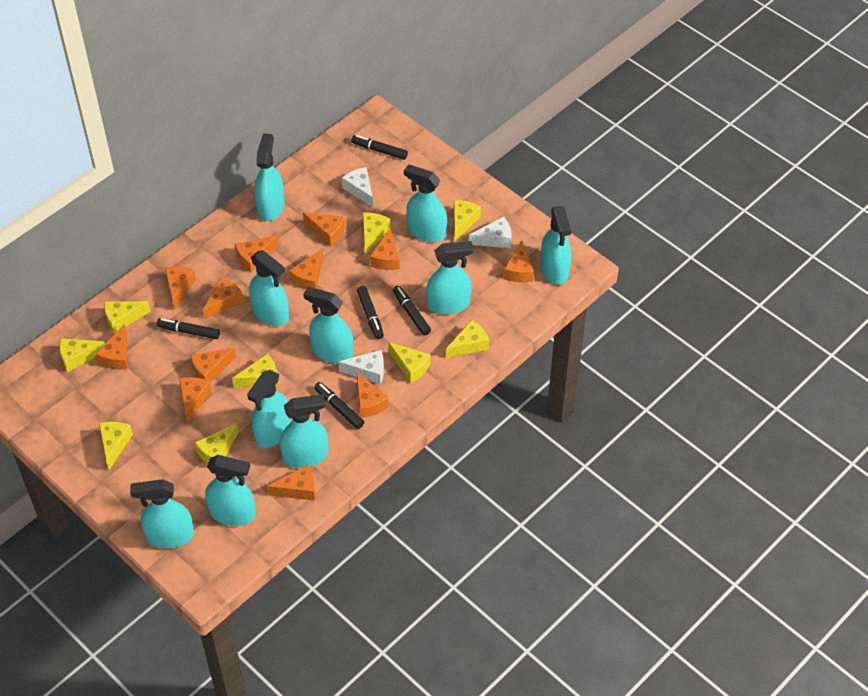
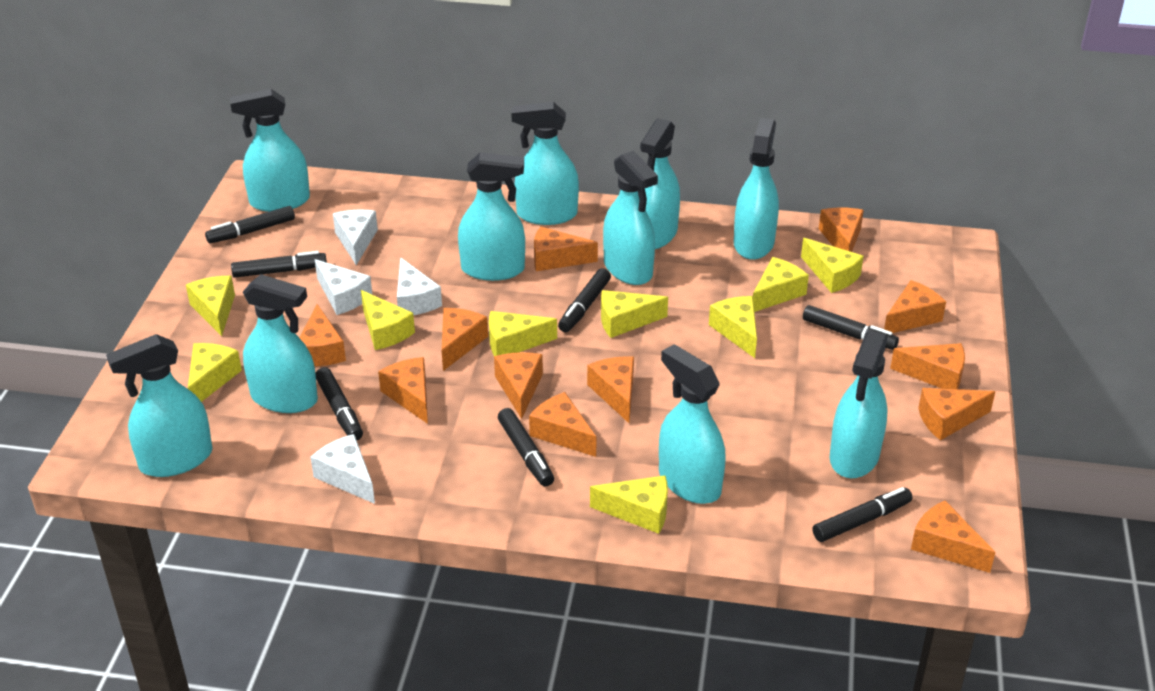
black marker: 5 -> 7
white cheese: 3 -> 4

